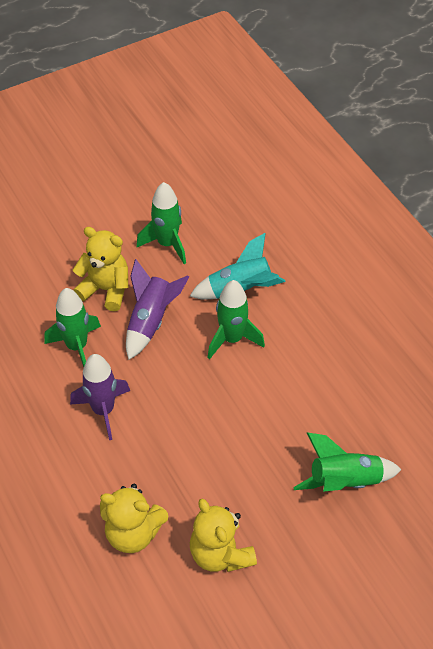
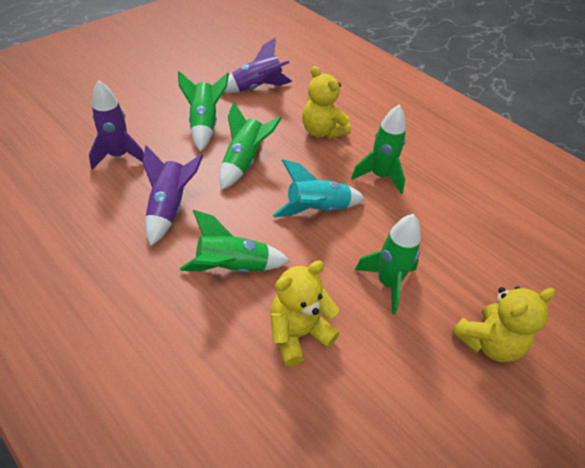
green rocket: 4 -> 5
purple rocket: 2 -> 3

